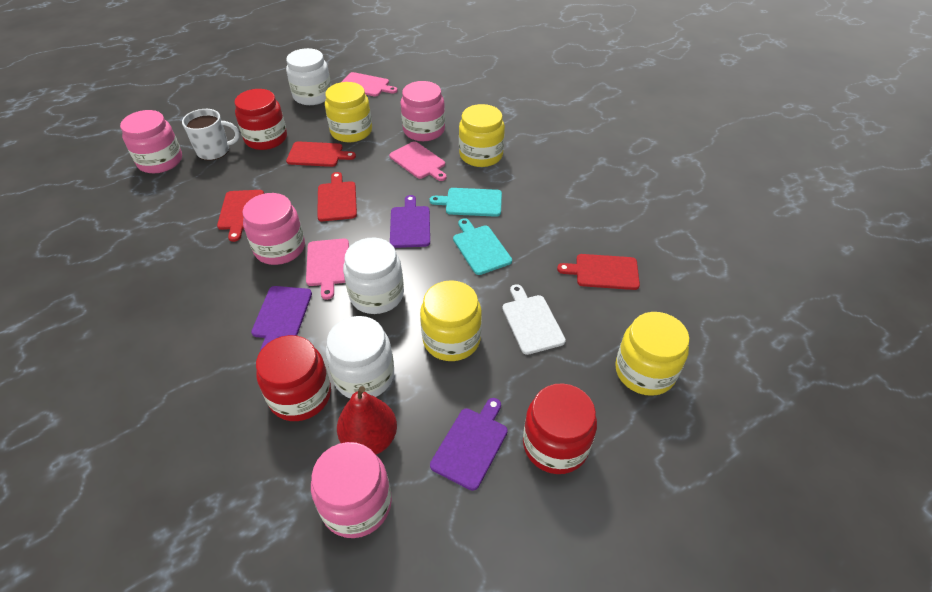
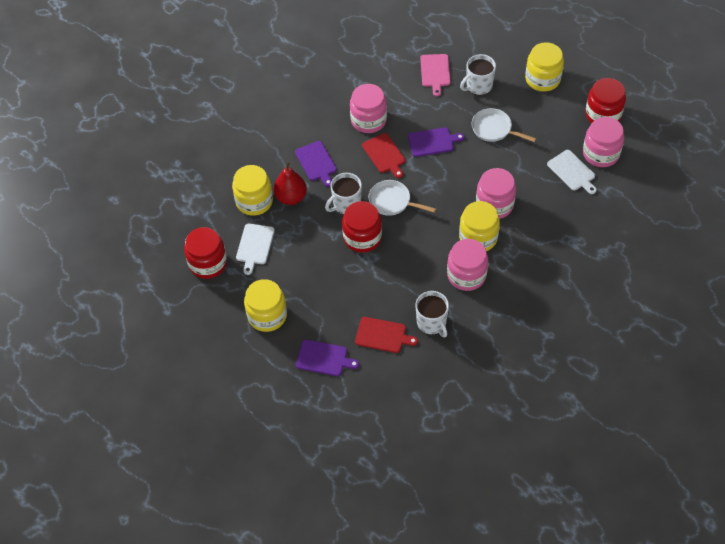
pink cutting board: 3 -> 1
red cutting board: 4 -> 2
turquoise cutting board: 2 -> 0
white cutting board: 1 -> 2
white jar: 3 -> 0
white mug: 1 -> 3
white pan: 0 -> 2

